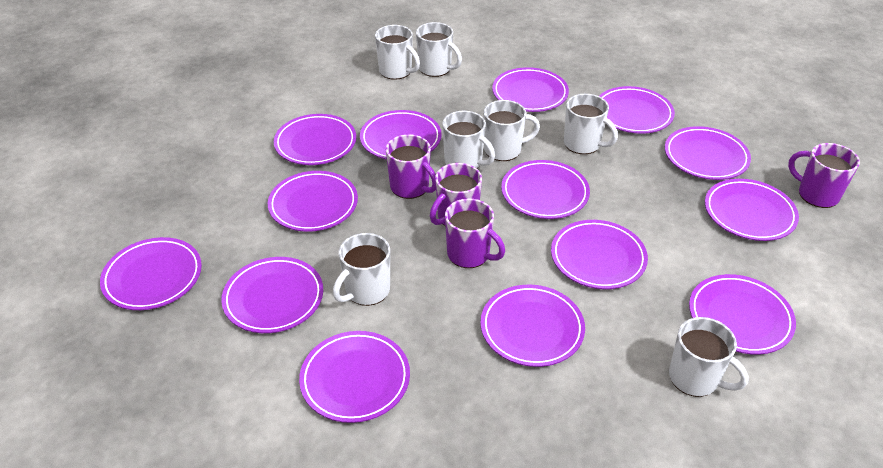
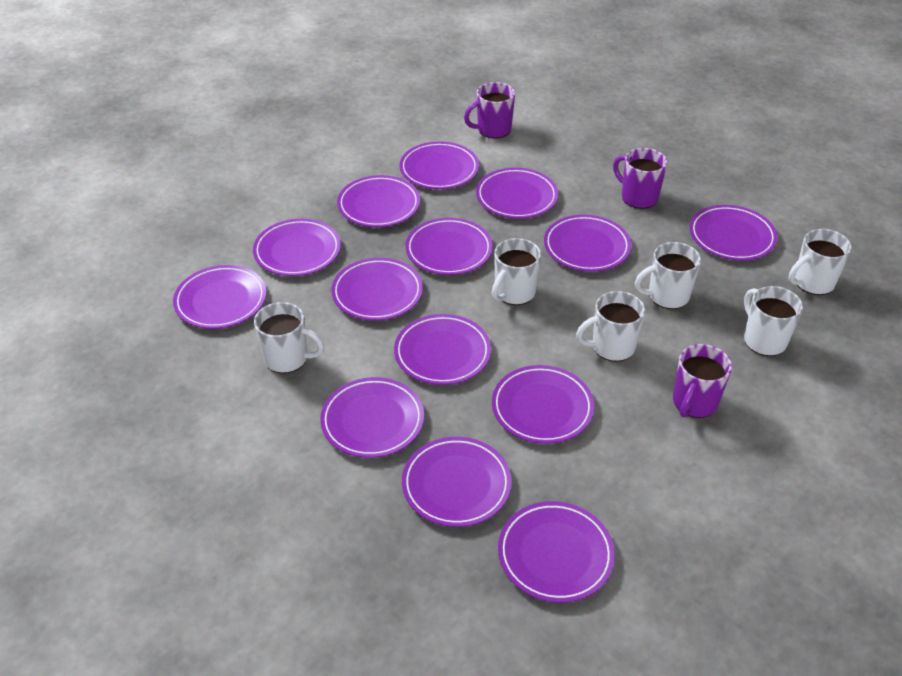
purple mug: 4 -> 3
white mug: 7 -> 6

